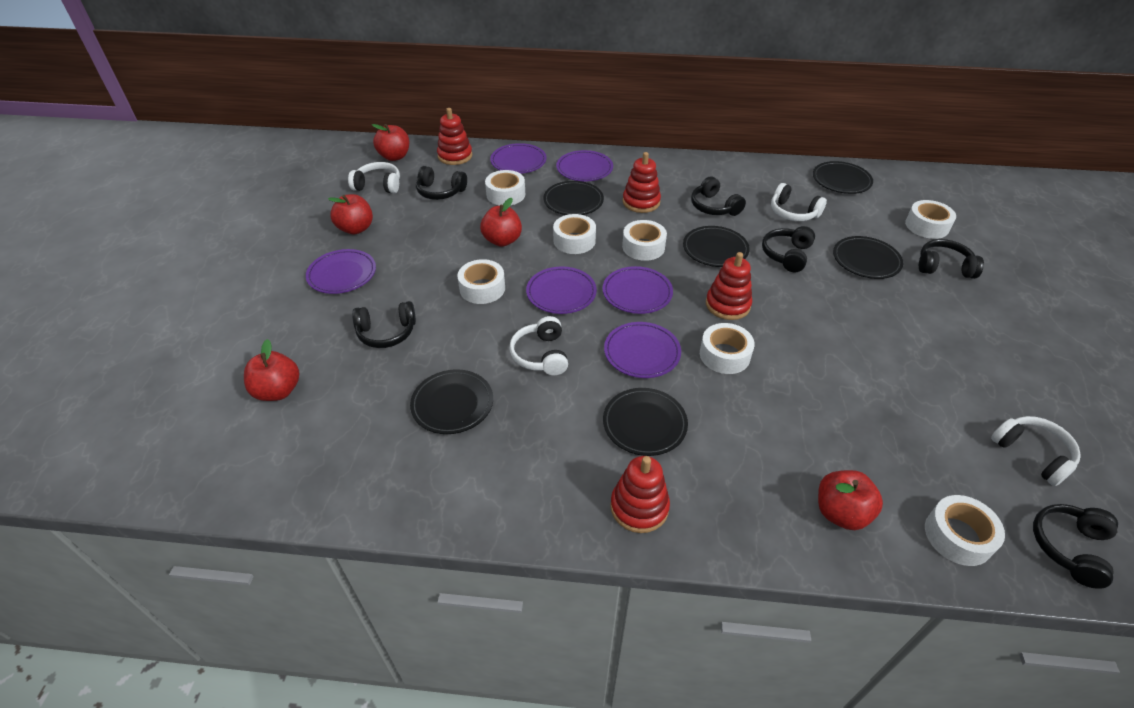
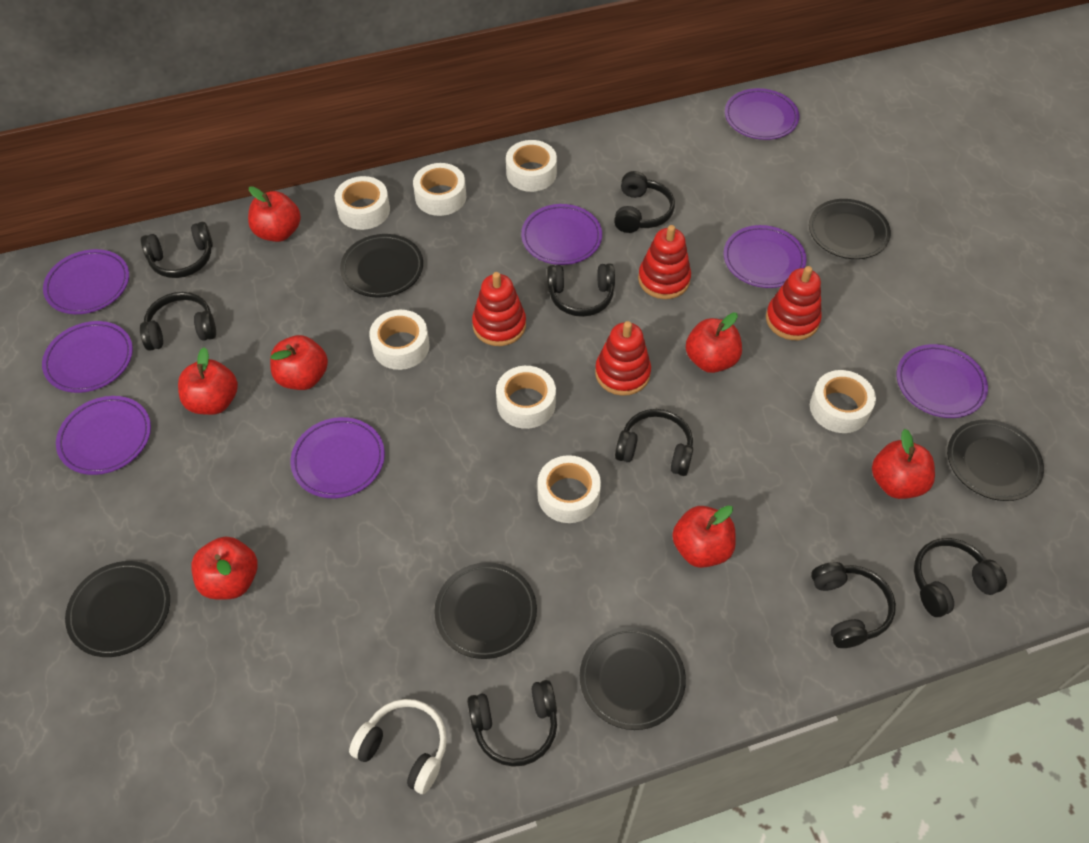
black headphones: 6 -> 8
purple plate: 6 -> 8
red apple: 5 -> 7
white headphones: 4 -> 1

